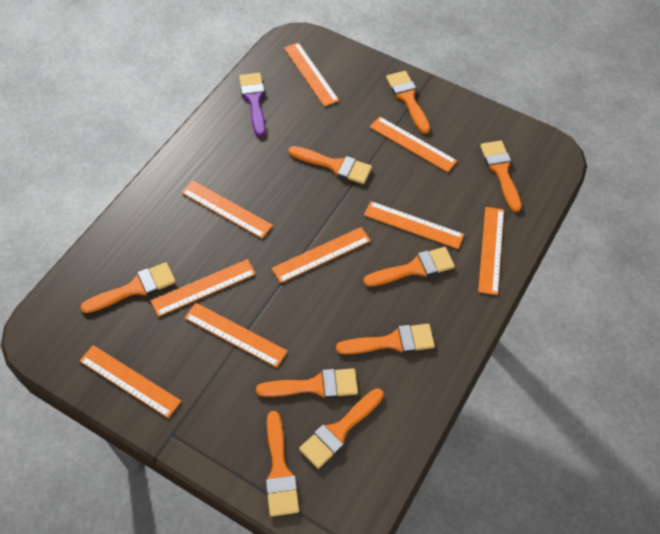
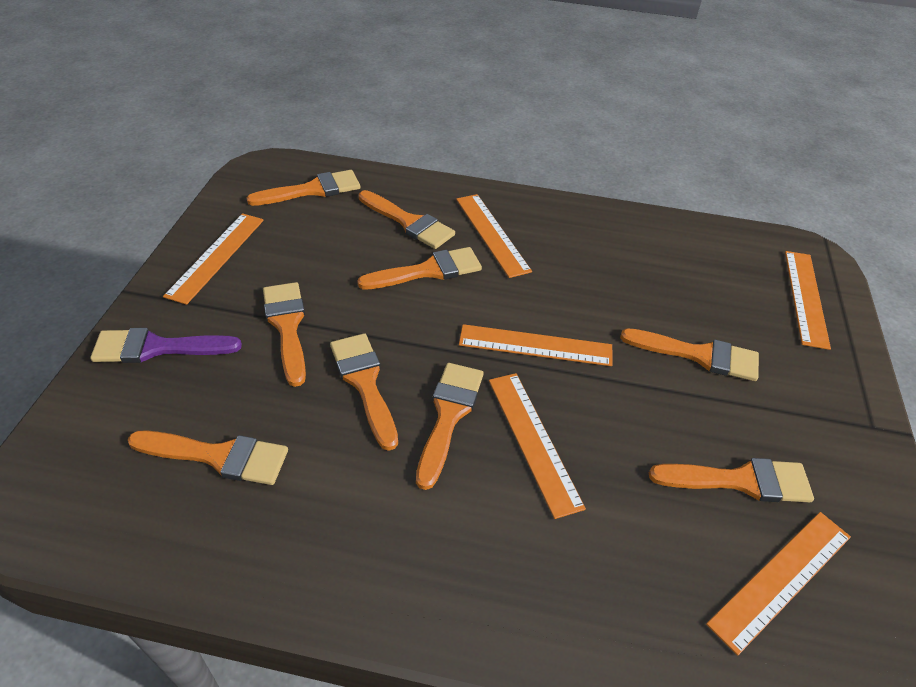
orange ruler: 9 -> 6

